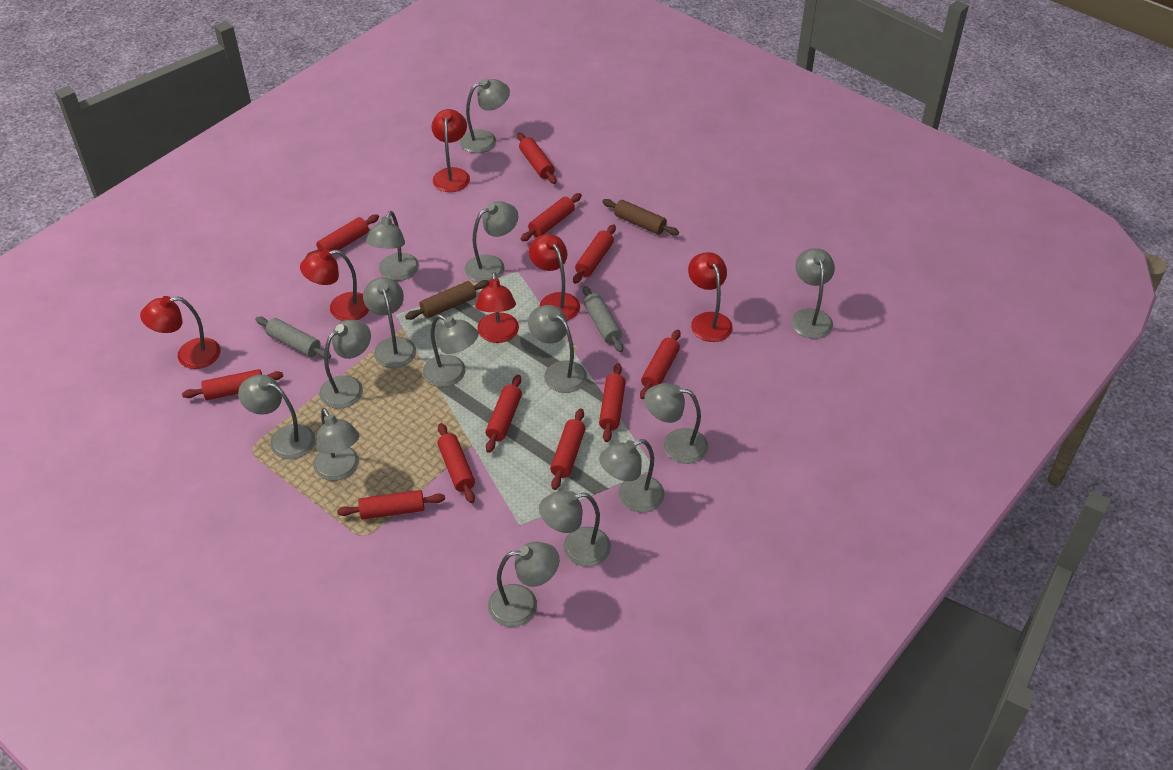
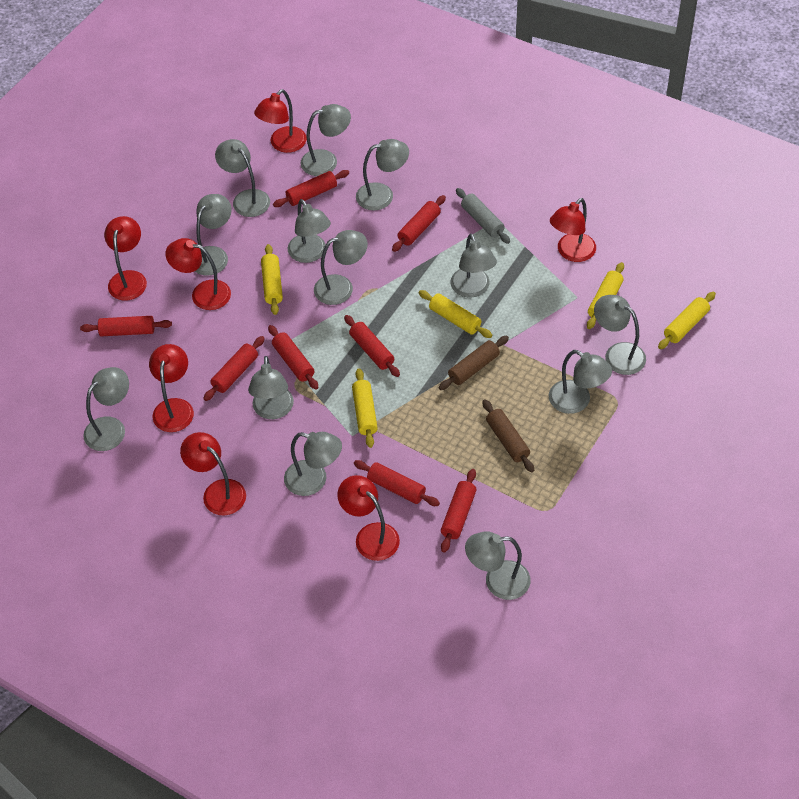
grey lamp: 14 -> 13
grey rolling pin: 2 -> 1
red lamp: 6 -> 7
red rolling pin: 11 -> 8
yellow rolling pin: 0 -> 5

